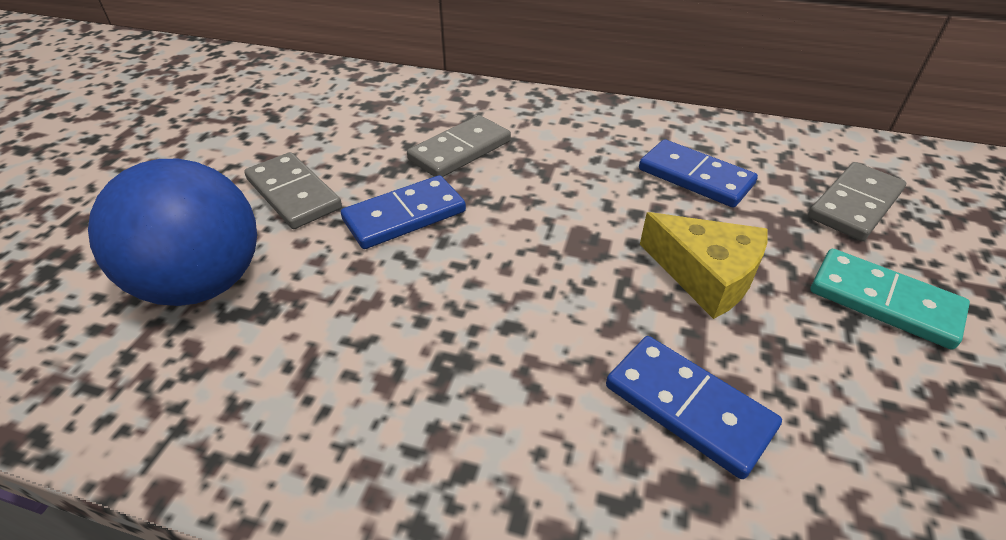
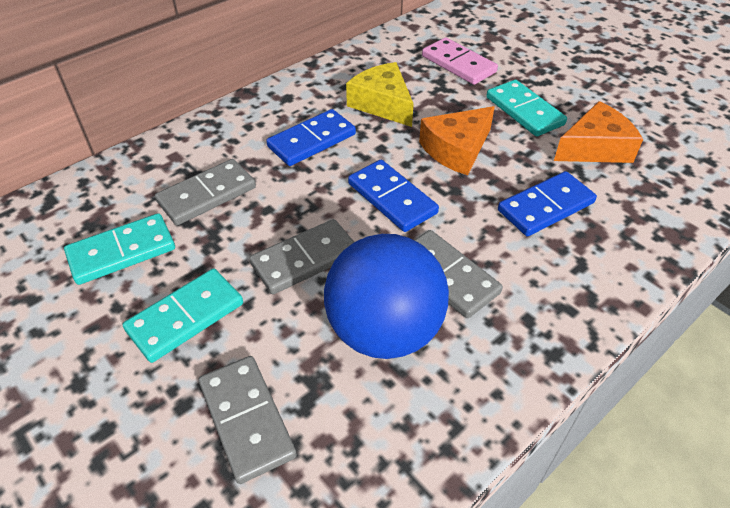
grey domino: 3 -> 4
orange cheese: 0 -> 2
pink domino: 0 -> 1
turquoise domino: 1 -> 3

